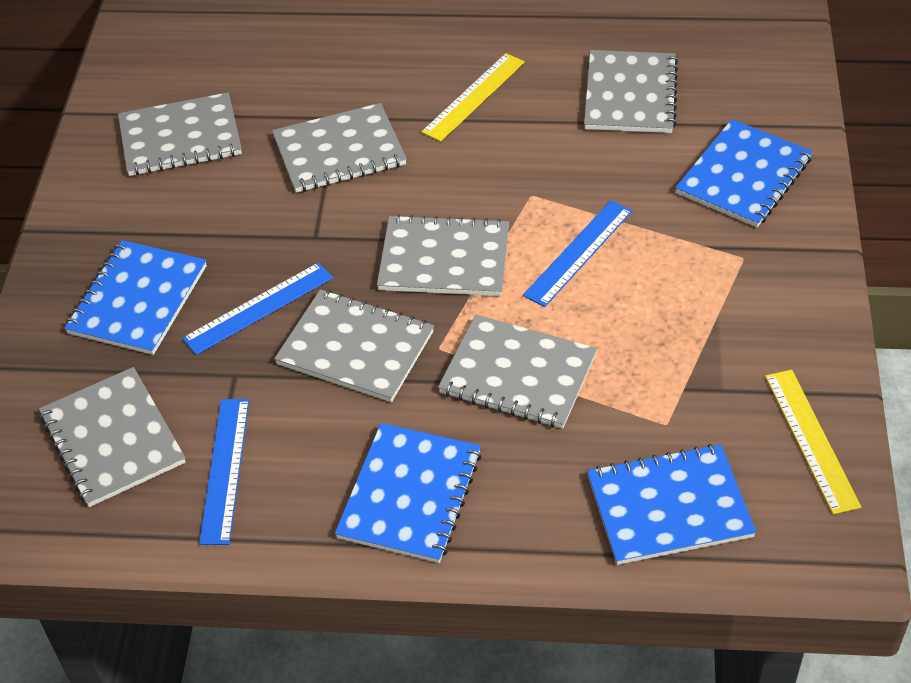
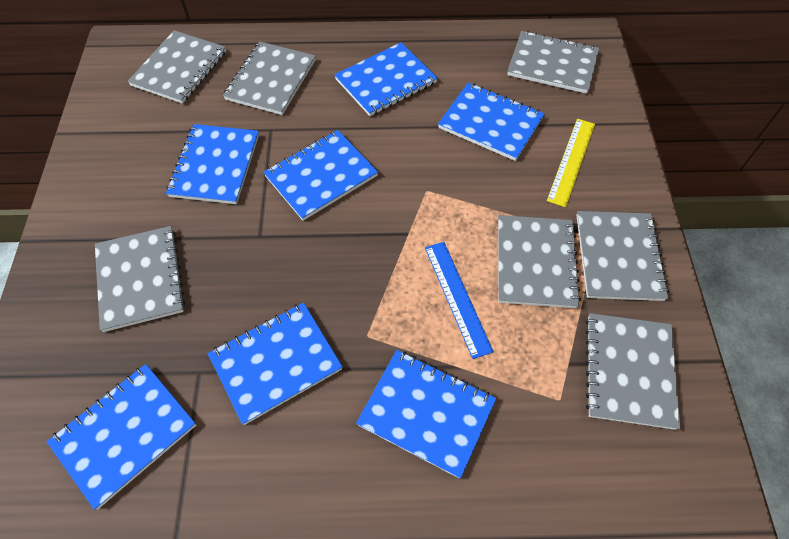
blue notebook: 4 -> 7
blue ruler: 3 -> 1
yellow ruler: 2 -> 1

